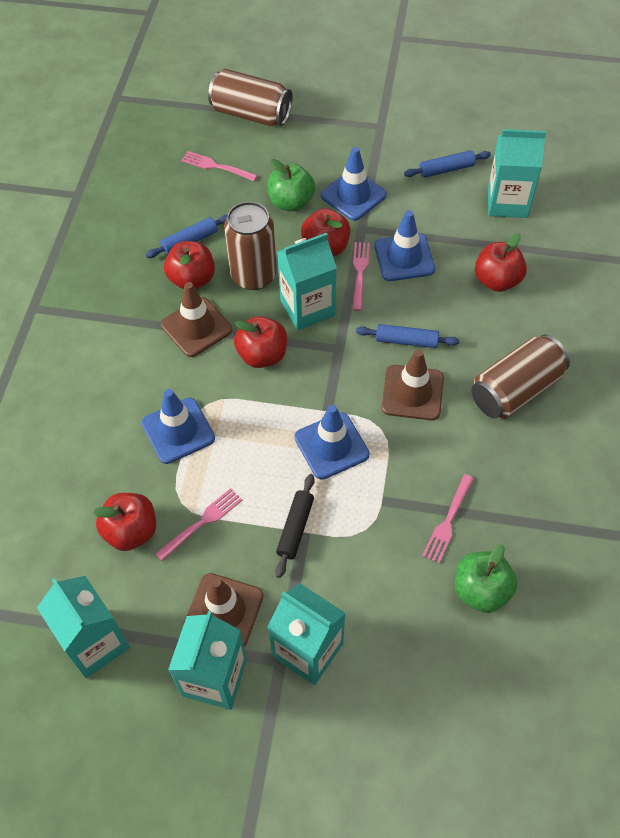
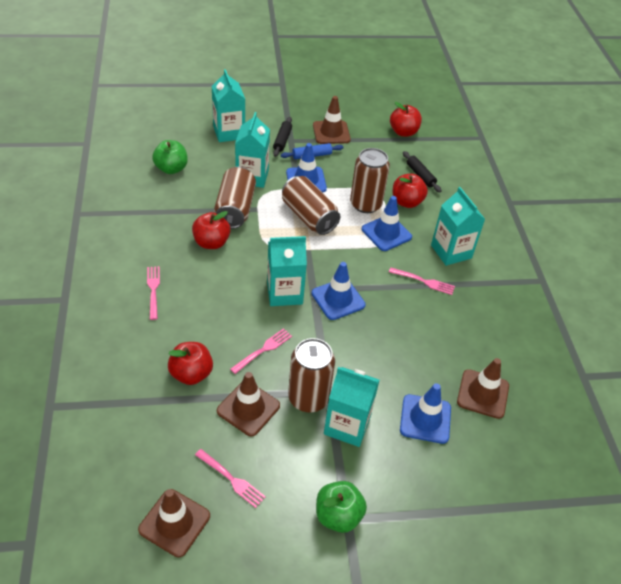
black rolling pin: 1 -> 2
blue rolling pin: 3 -> 1
brown can: 3 -> 4
brown traffic cone: 3 -> 4
red apple: 5 -> 4

